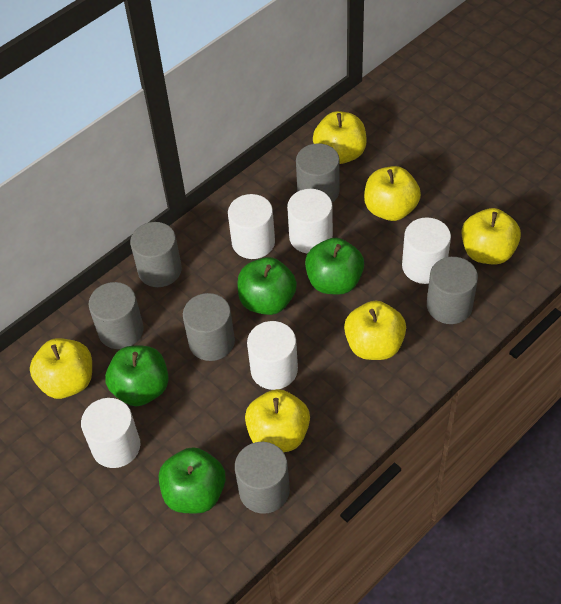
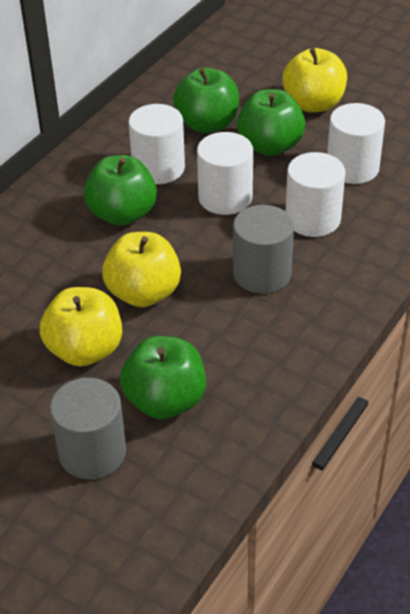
grey cylinder: 6 -> 2
white cylinder: 5 -> 4
yellow apple: 6 -> 3

